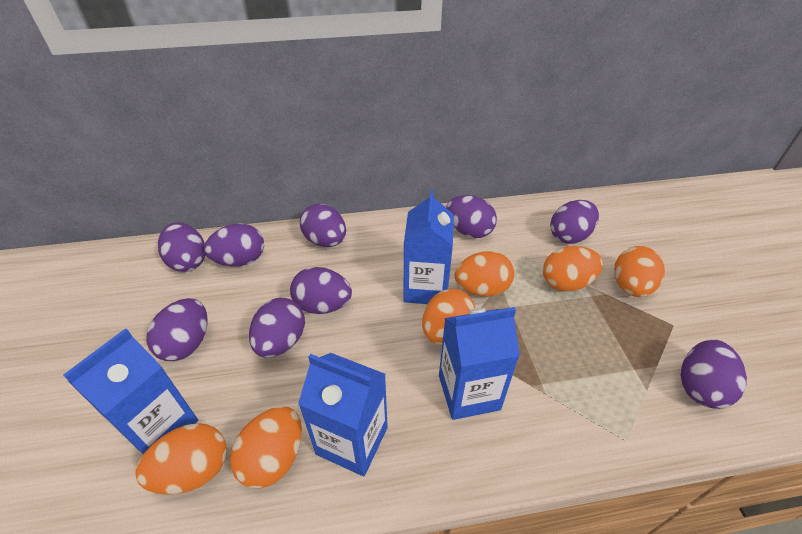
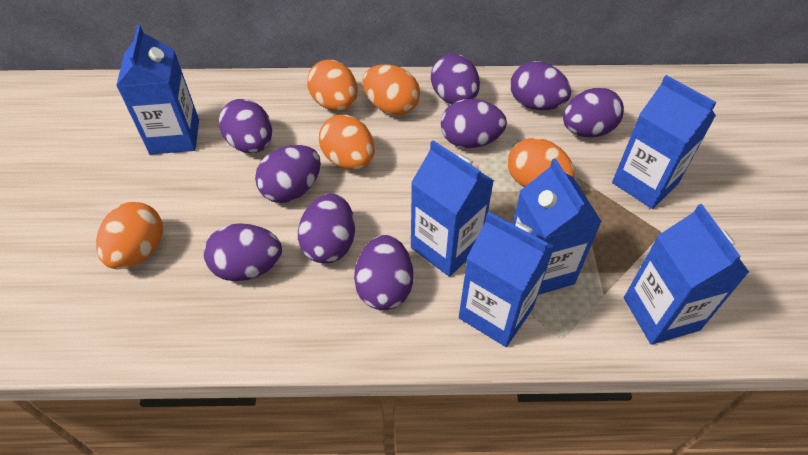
blue carton: 4 -> 6
orange egg: 6 -> 5

